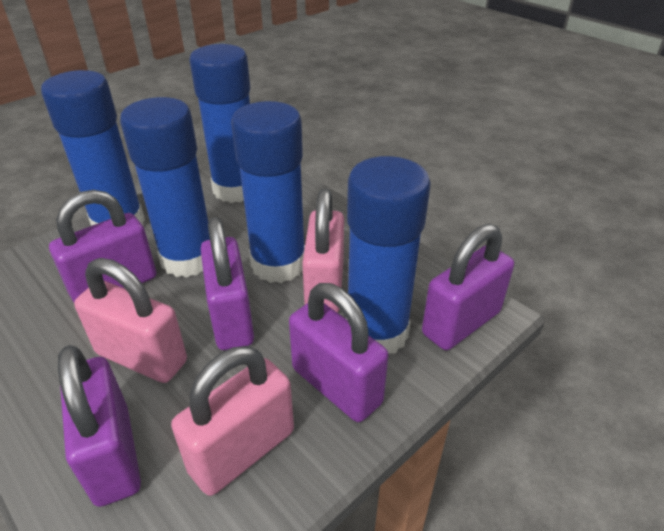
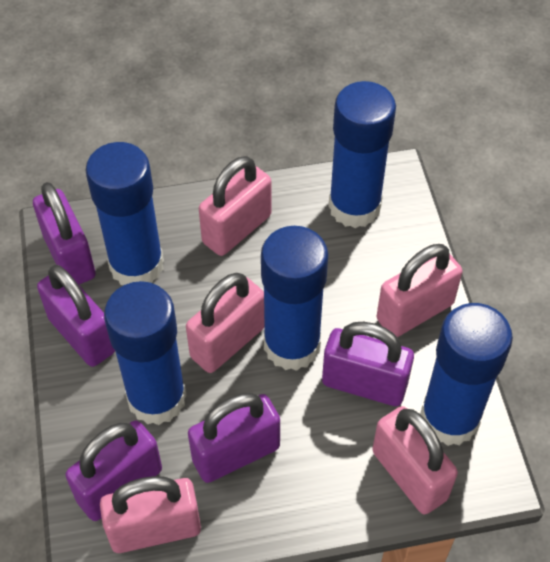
pink padlock: 3 -> 5

